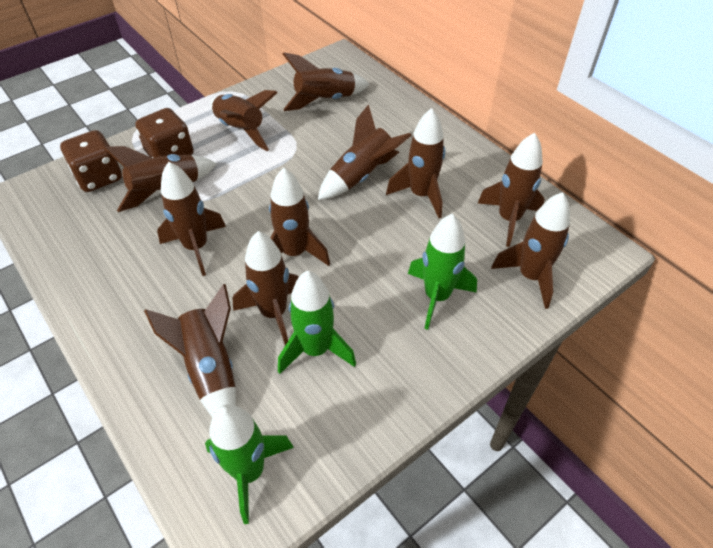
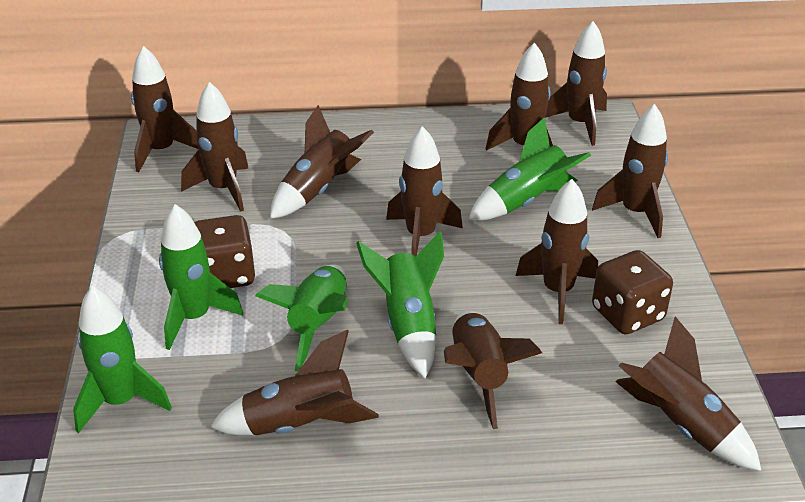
green rocket: 3 -> 5

